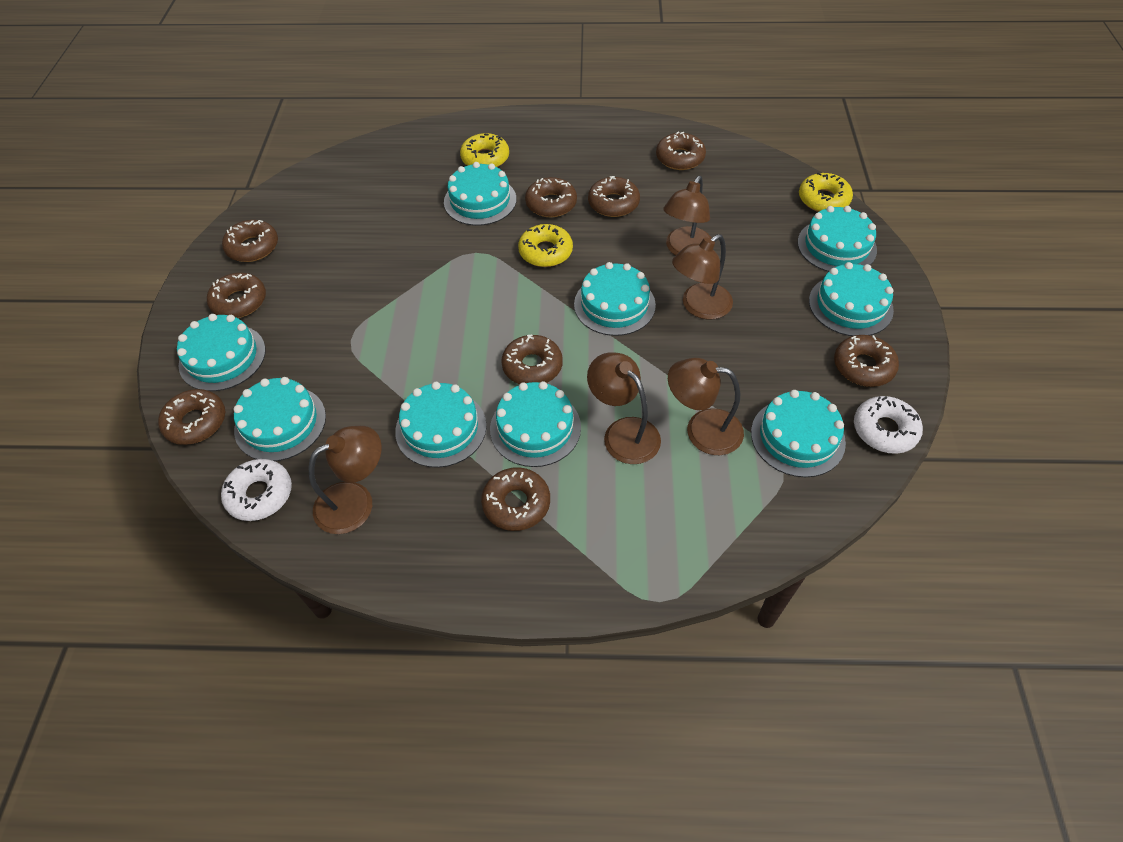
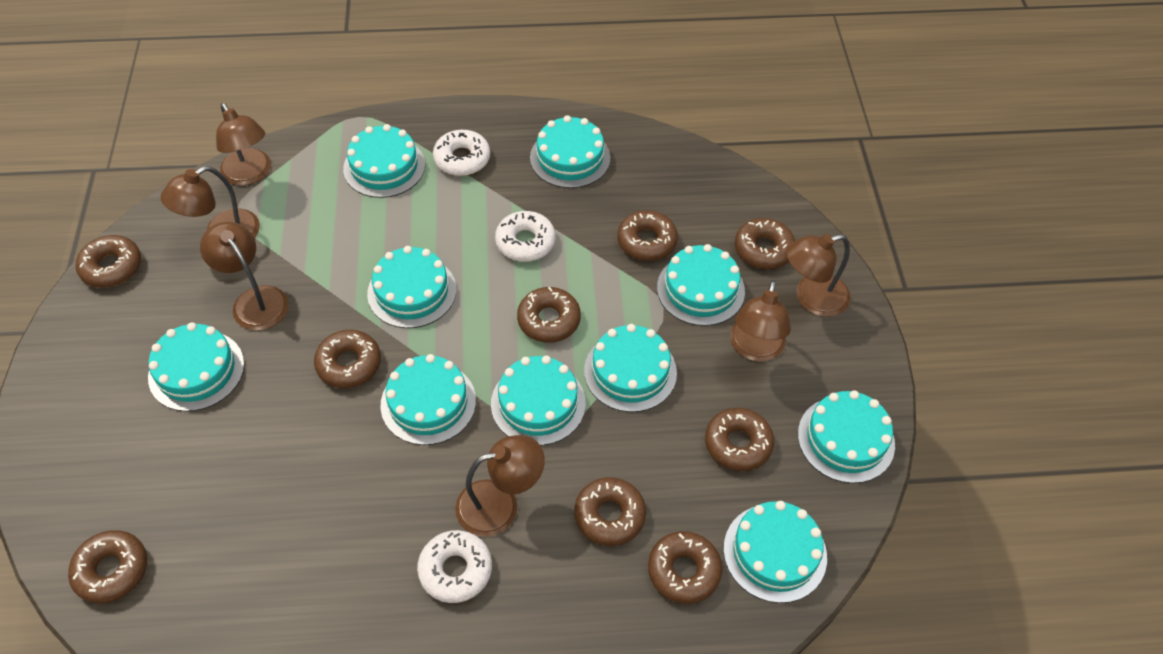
brown lamp: 5 -> 6
turquoise cake: 9 -> 10
white donut: 2 -> 3
yellow donut: 3 -> 0

